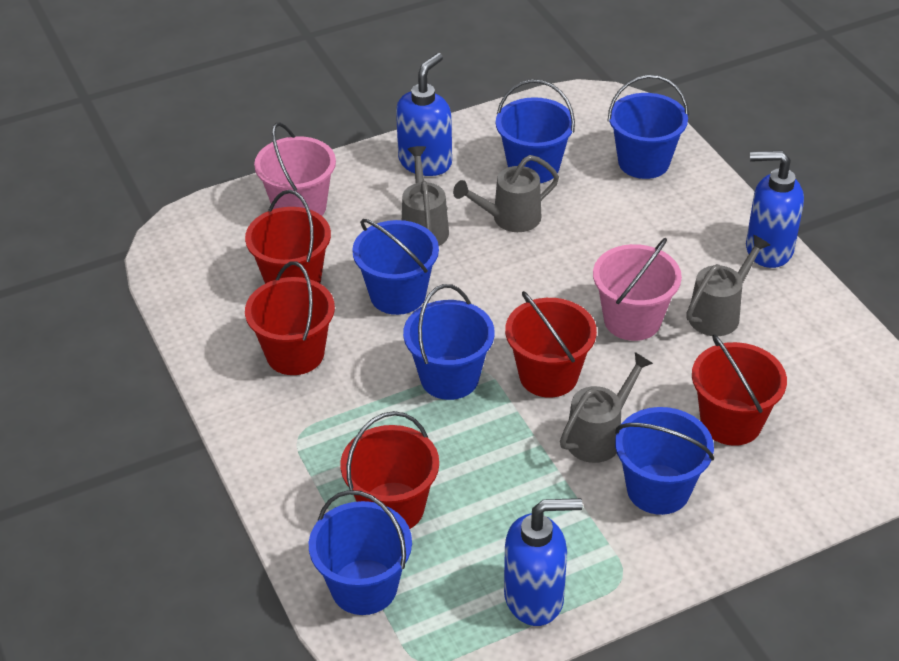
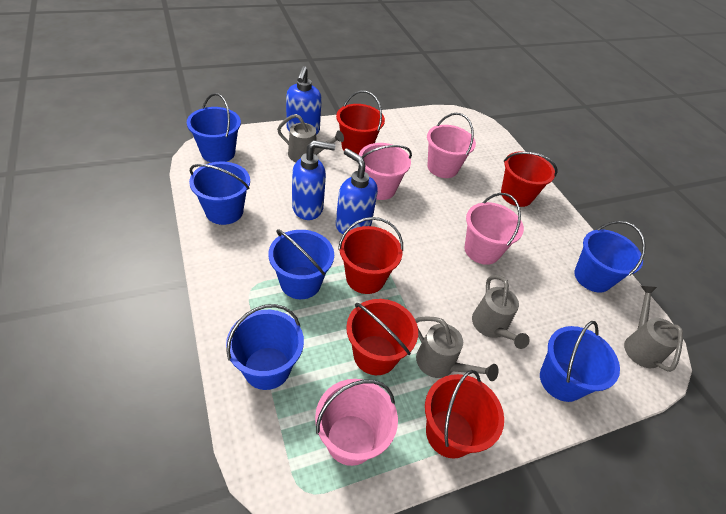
pink bucket: 2 -> 4

